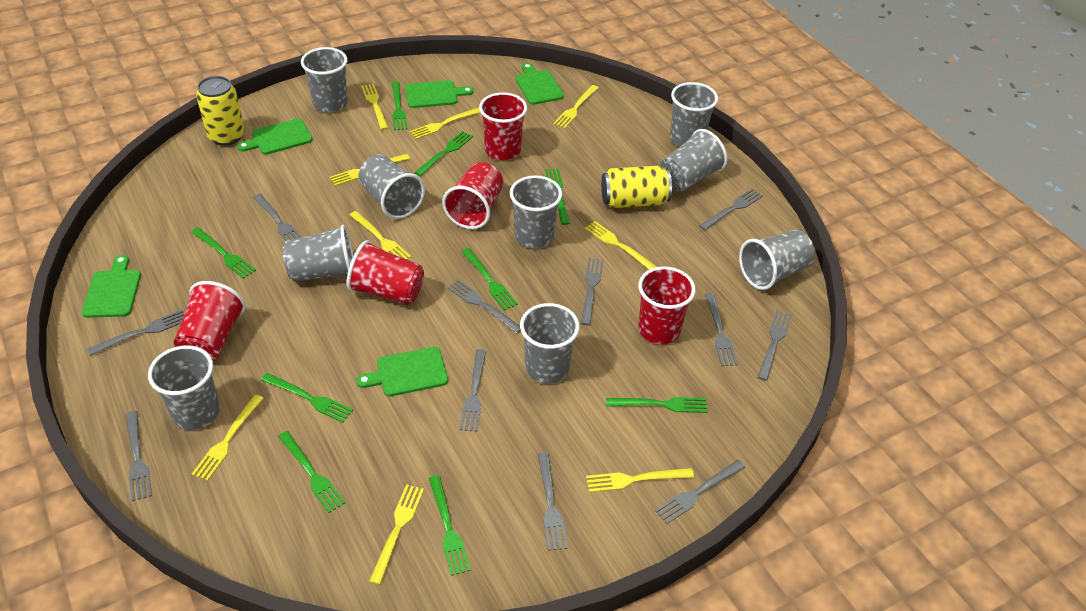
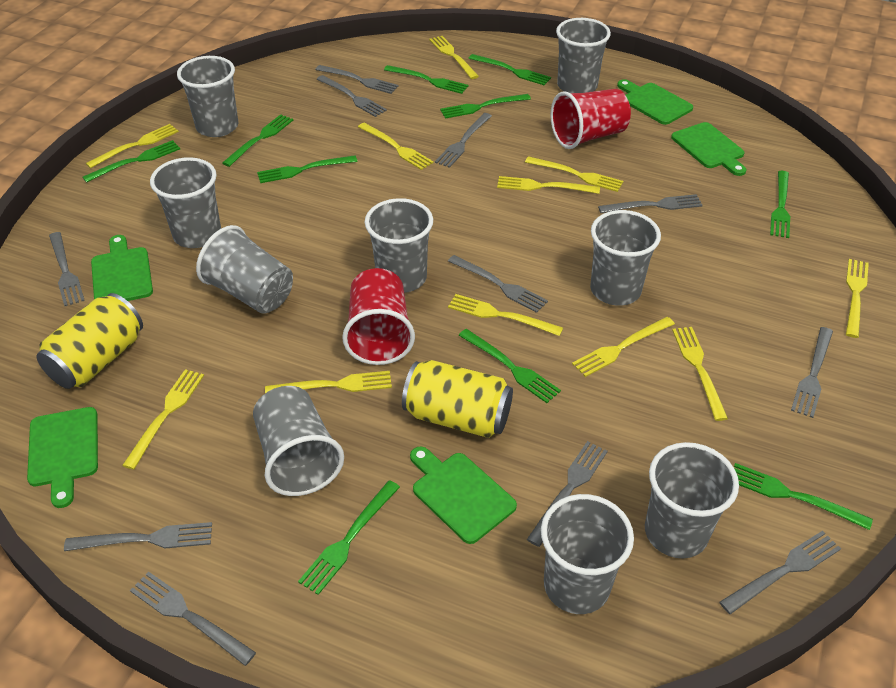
green fork: 9 -> 10
red cup: 5 -> 2
yellow fork: 9 -> 11

